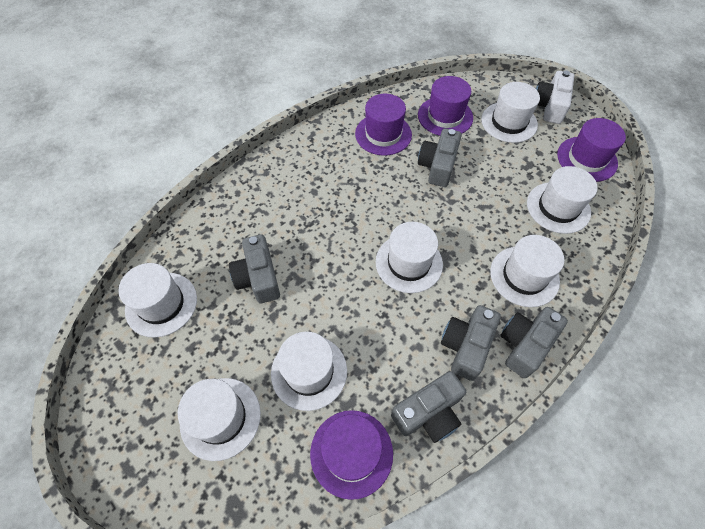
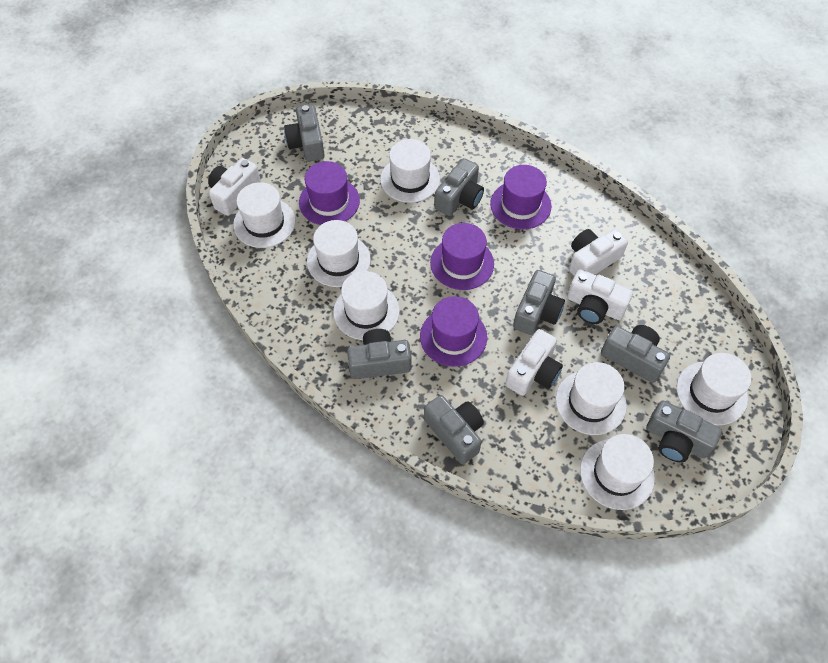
grey camera: 5 -> 7
white camera: 1 -> 4

